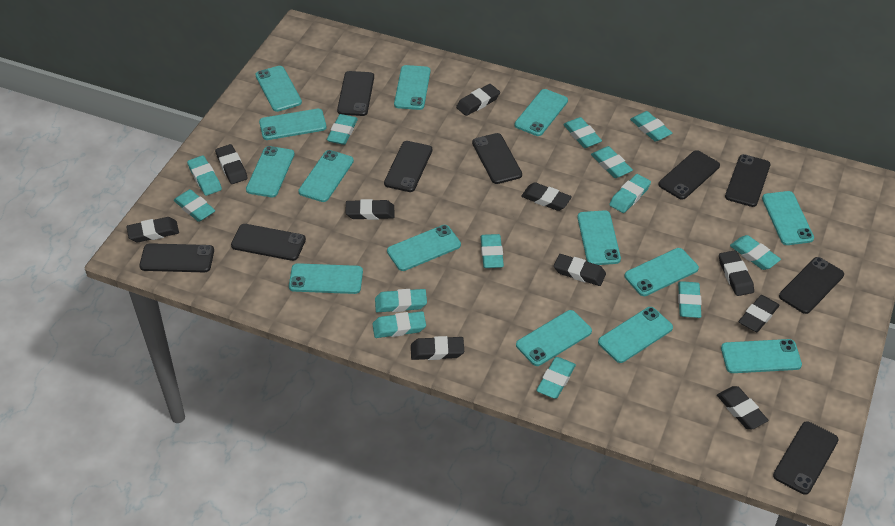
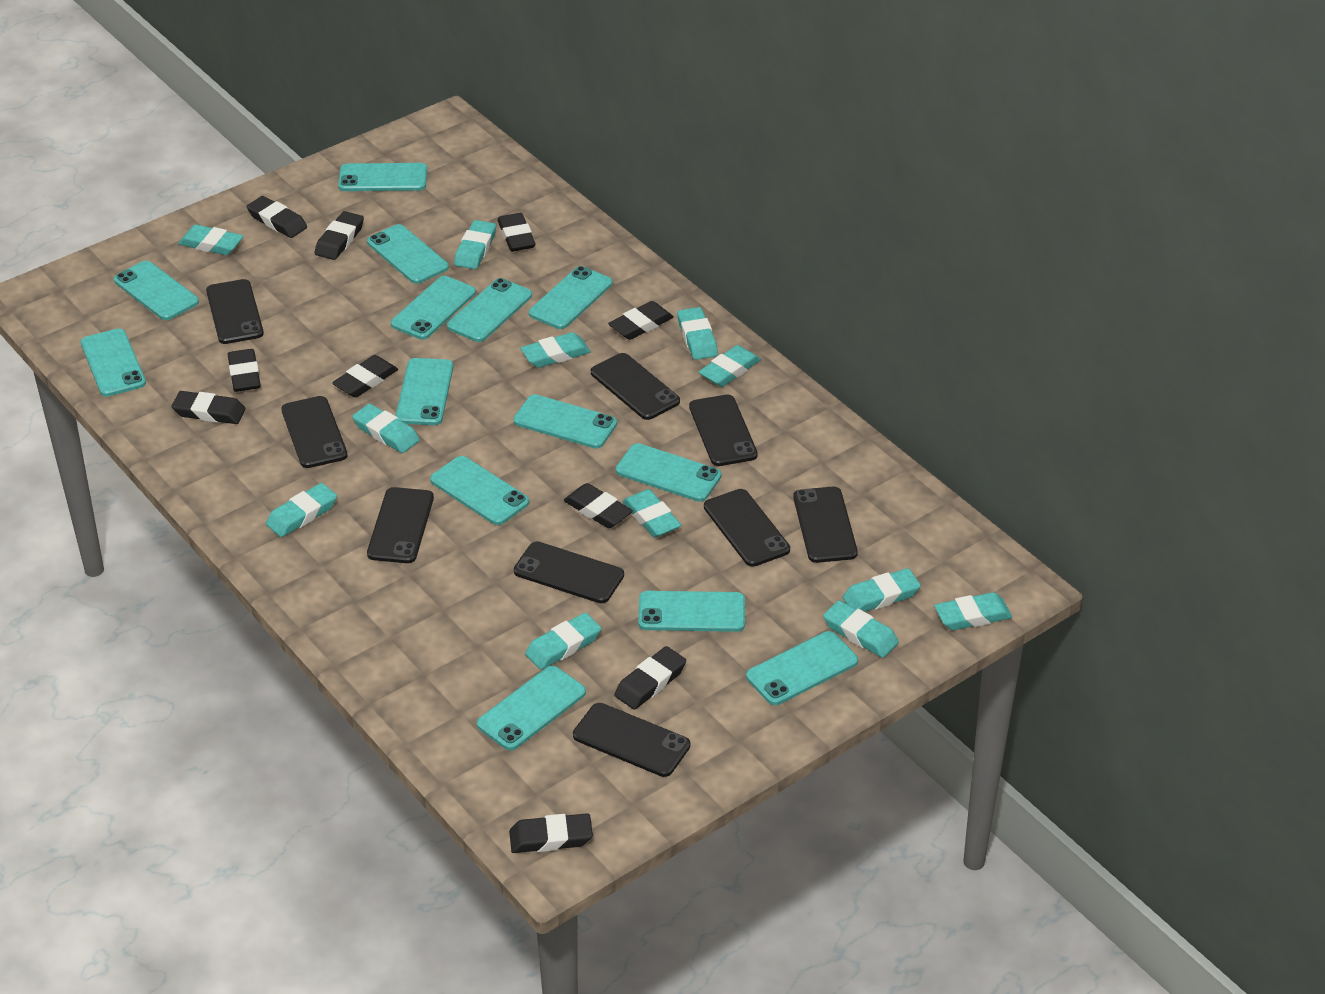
turquoise eraser: 13 -> 12

